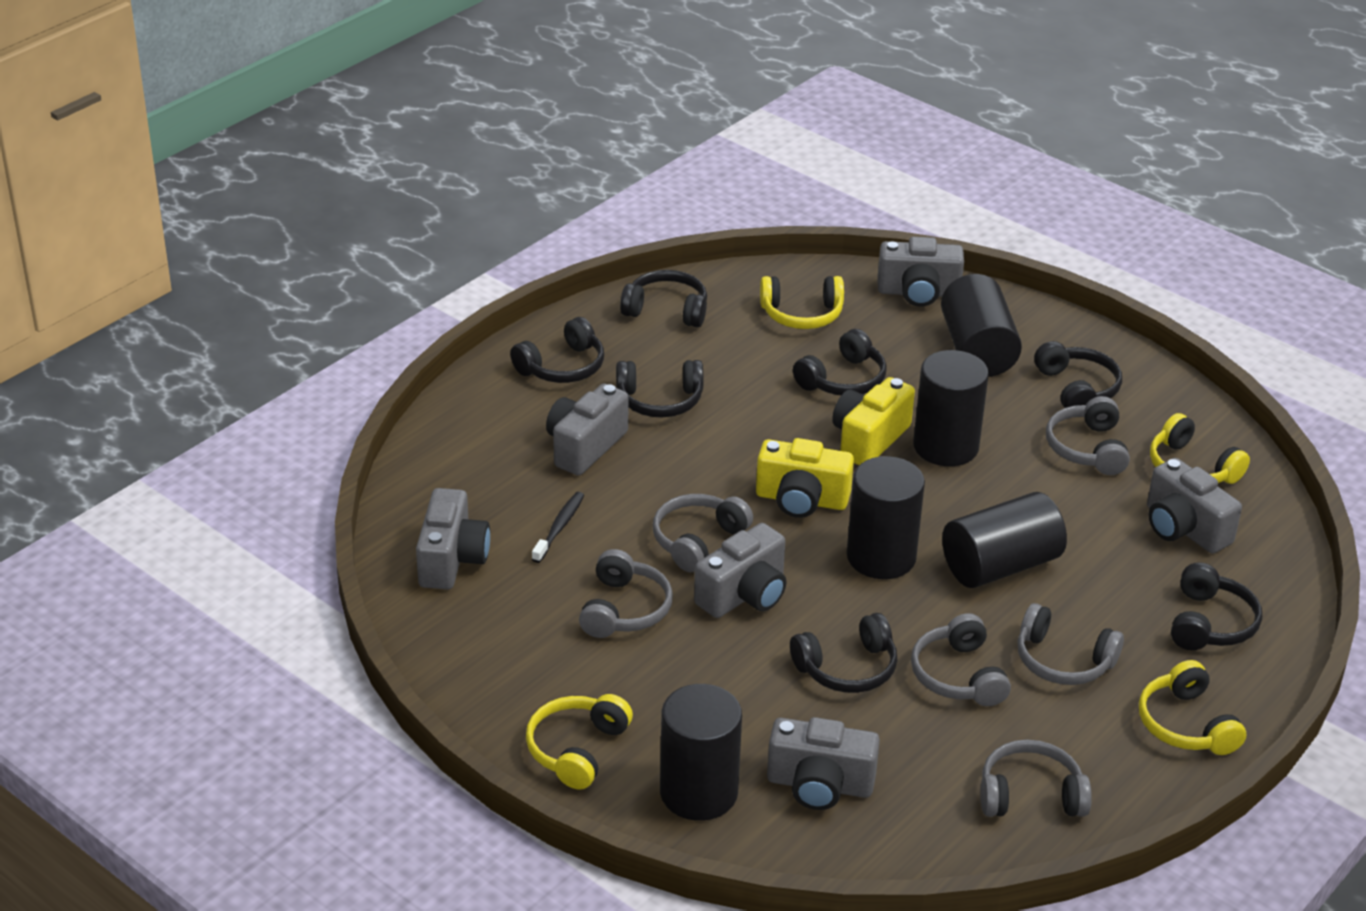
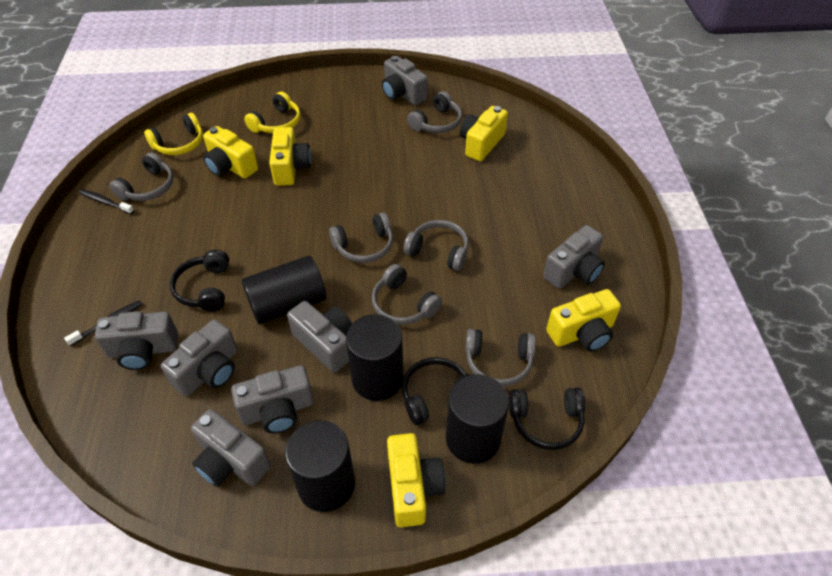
black cylinder: 5 -> 4
black headphones: 7 -> 3
black toothbrush: 1 -> 2
grey camera: 6 -> 7
yellow camera: 2 -> 5
yellow headphones: 4 -> 2

